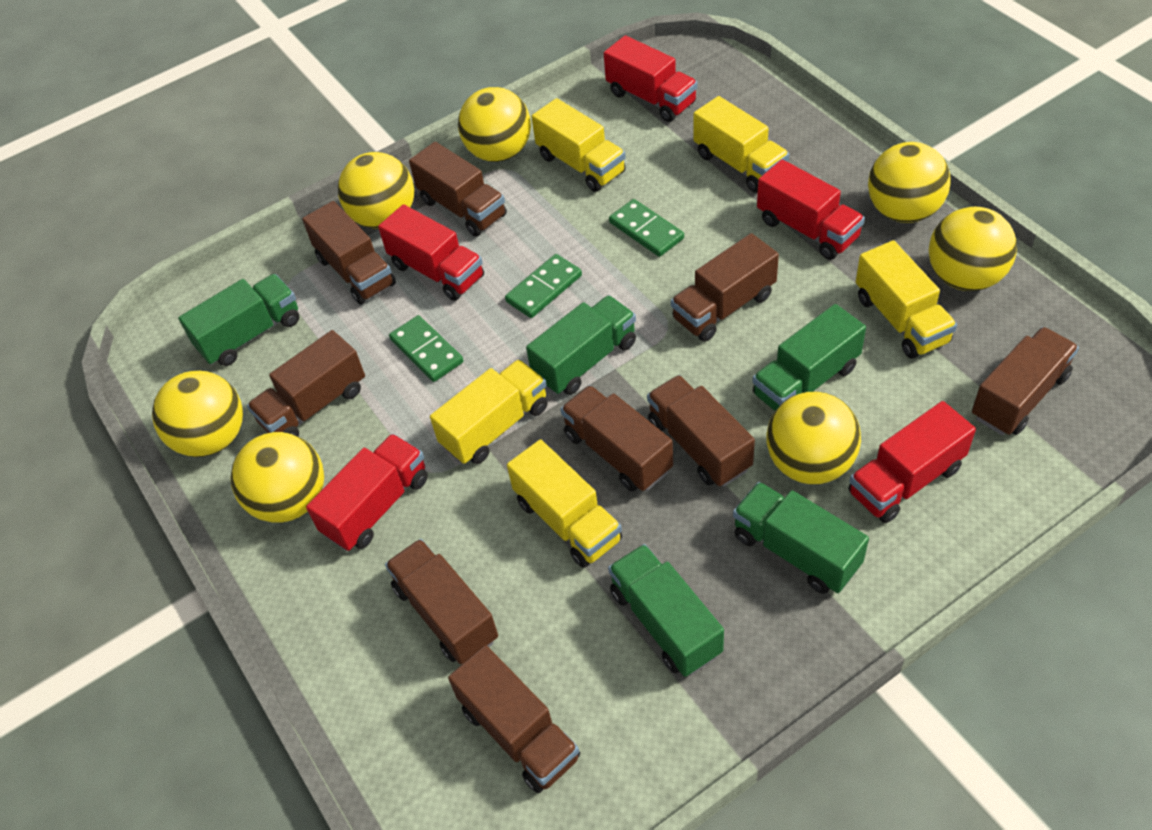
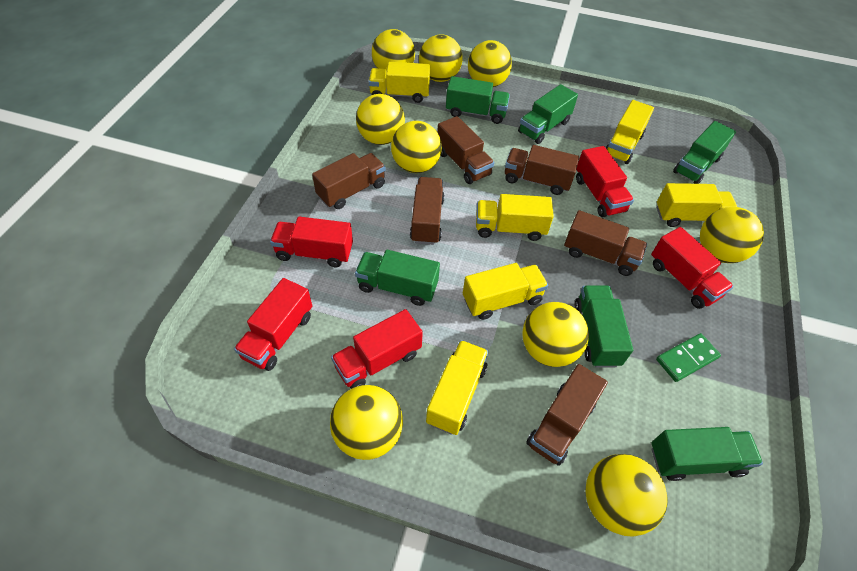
brown truck: 9 -> 6
green domino: 3 -> 1
green truck: 5 -> 6
yellow ball: 7 -> 9
yellow truck: 5 -> 6

